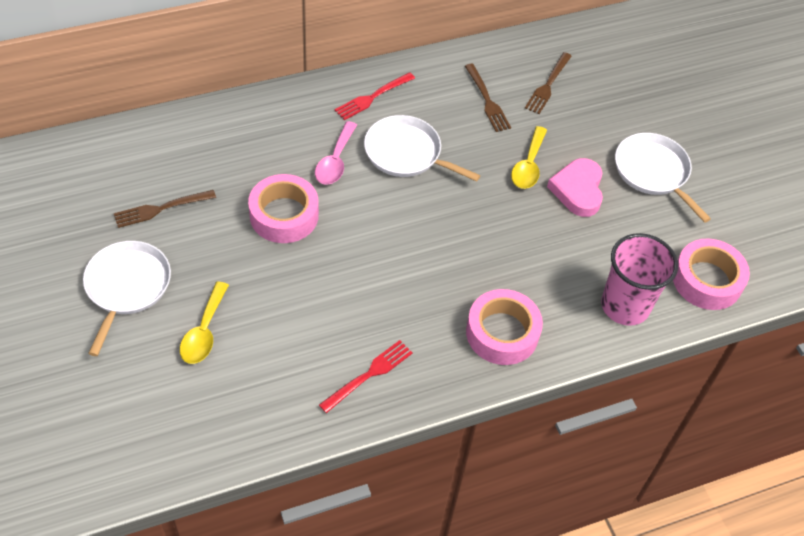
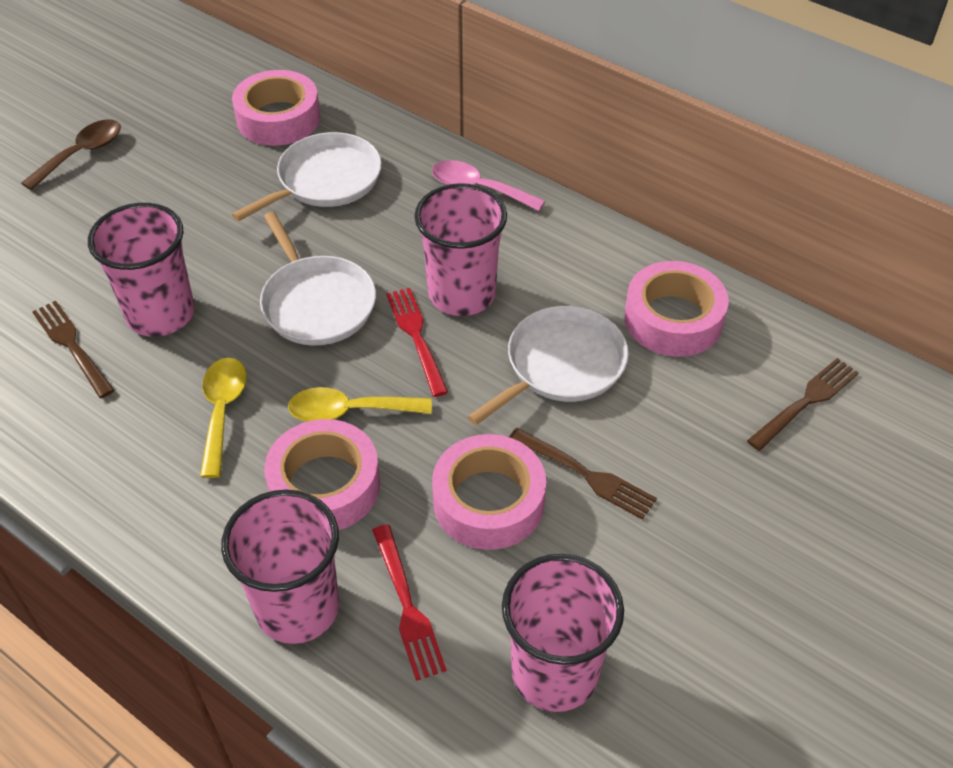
brown spoon: 0 -> 1
pink cup: 1 -> 4
pink heart: 1 -> 0
pink tape: 3 -> 4

